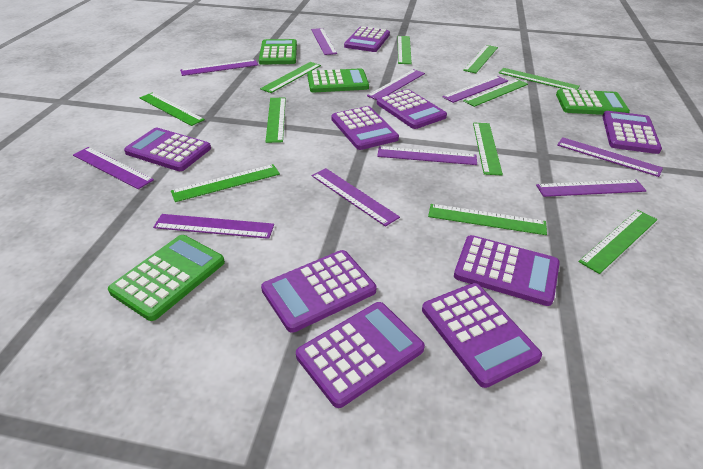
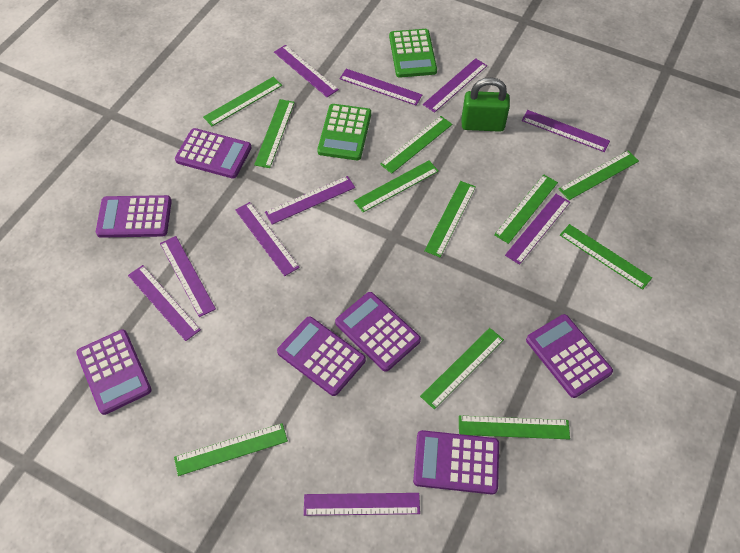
green calculator: 4 -> 2
green padlock: 0 -> 1
purple calculator: 9 -> 7

